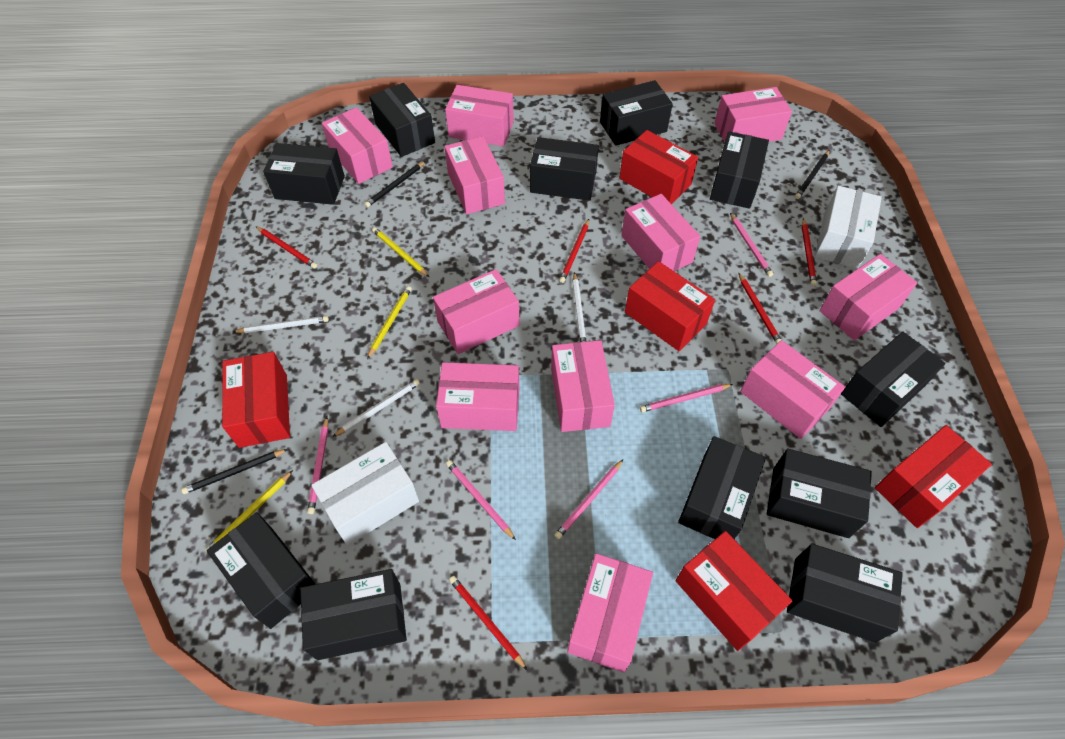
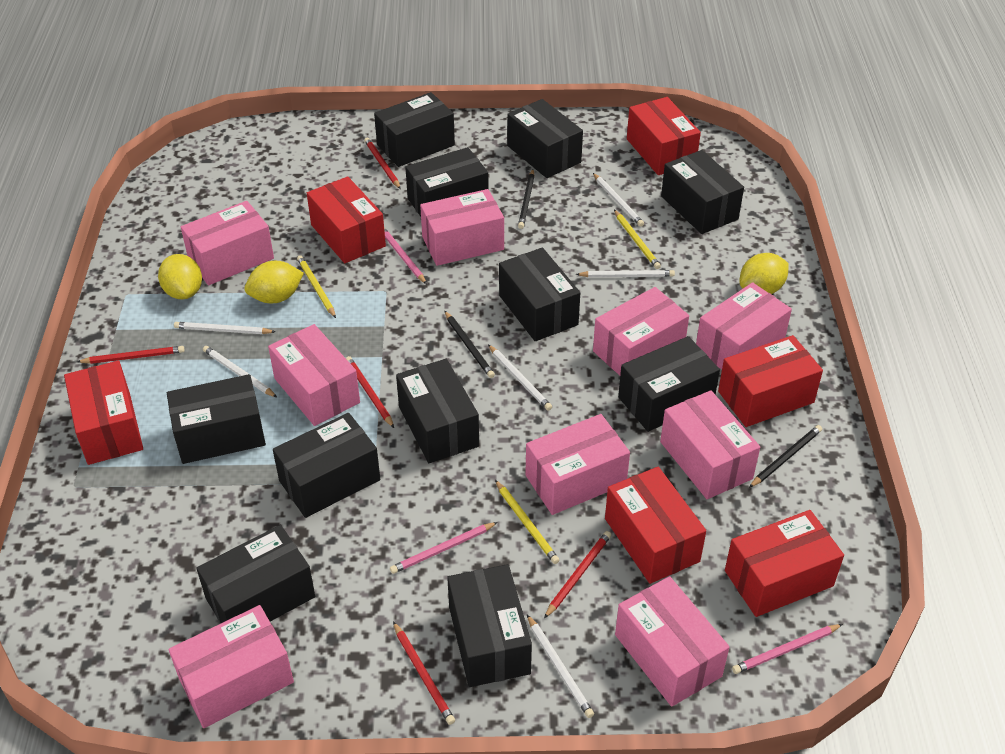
pink box: 11 -> 9
pink pencil: 5 -> 3
red box: 5 -> 6
white box: 2 -> 0
white pencil: 3 -> 6
yellow lemon: 0 -> 3

